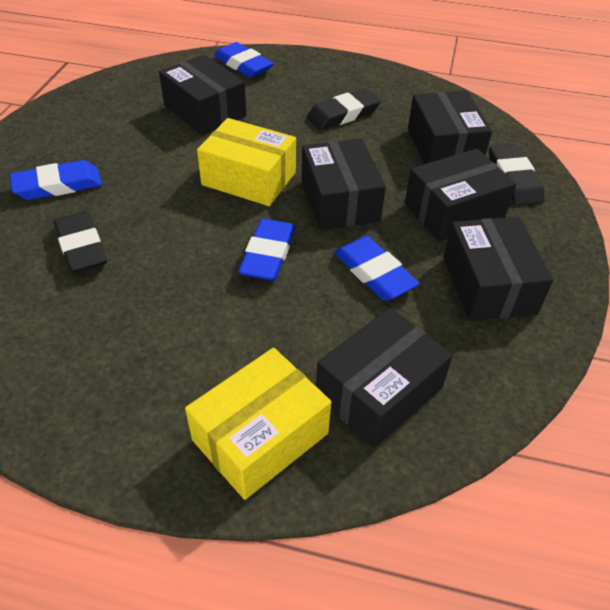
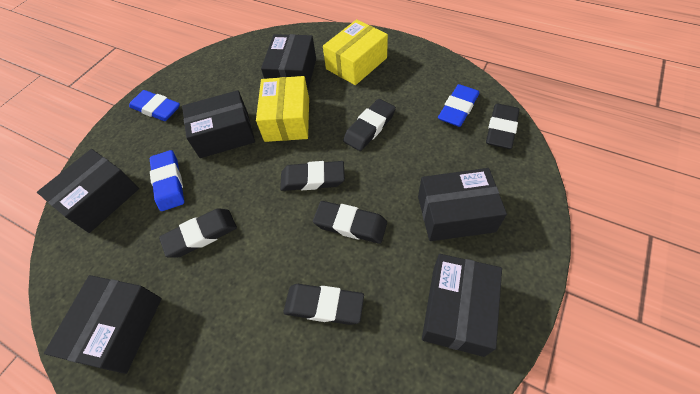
black eraser: 3 -> 6
blue eraser: 4 -> 3

